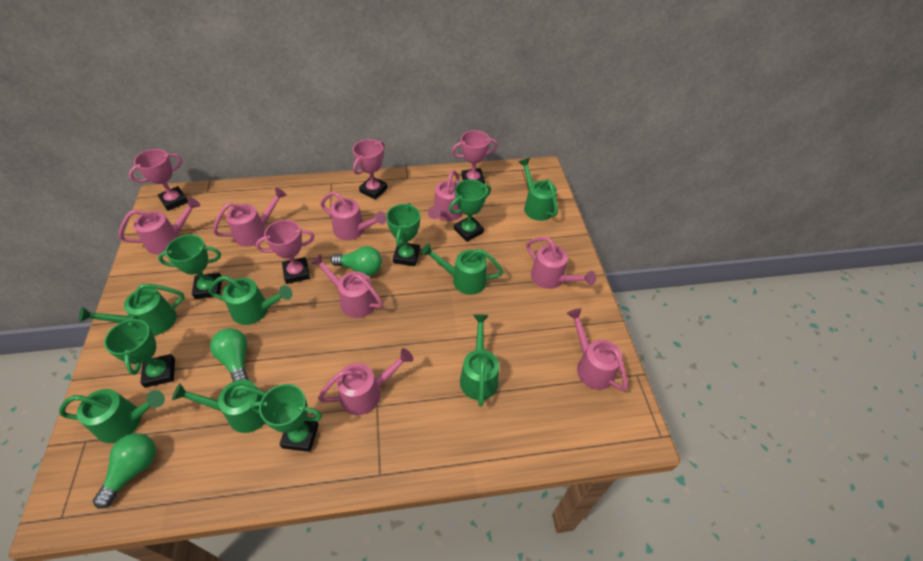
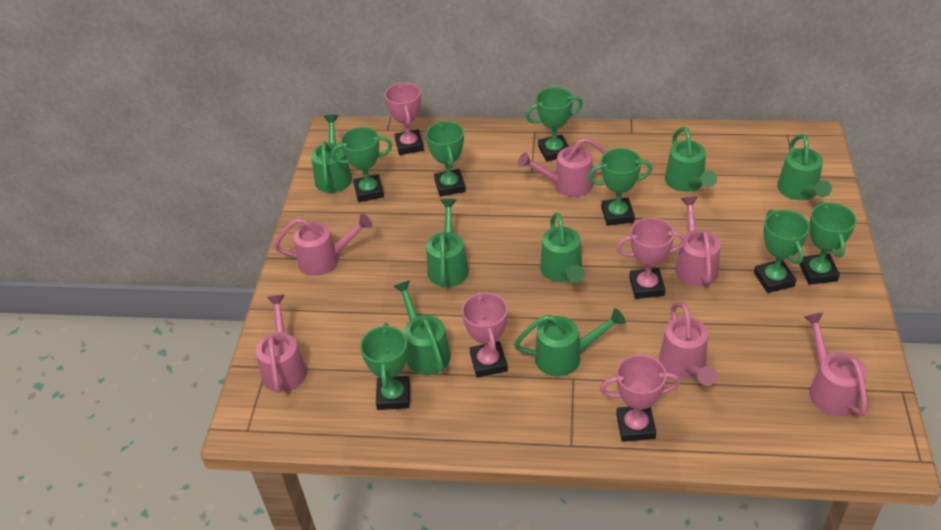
green light bulb: 3 -> 0
green trophy: 5 -> 7
pink watering can: 8 -> 6

